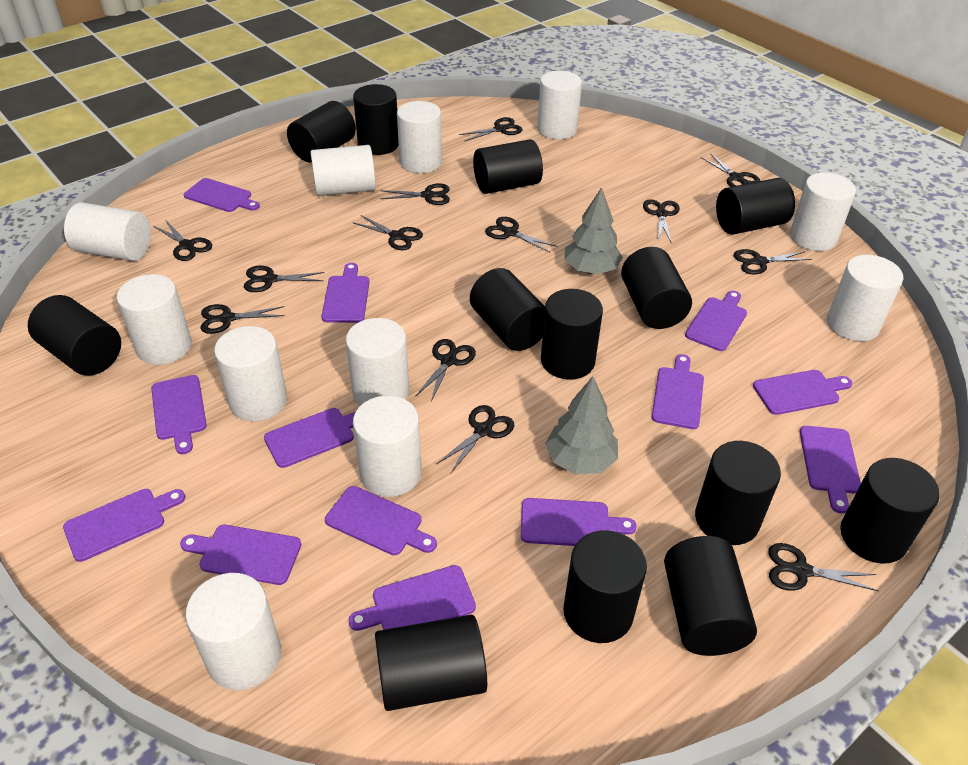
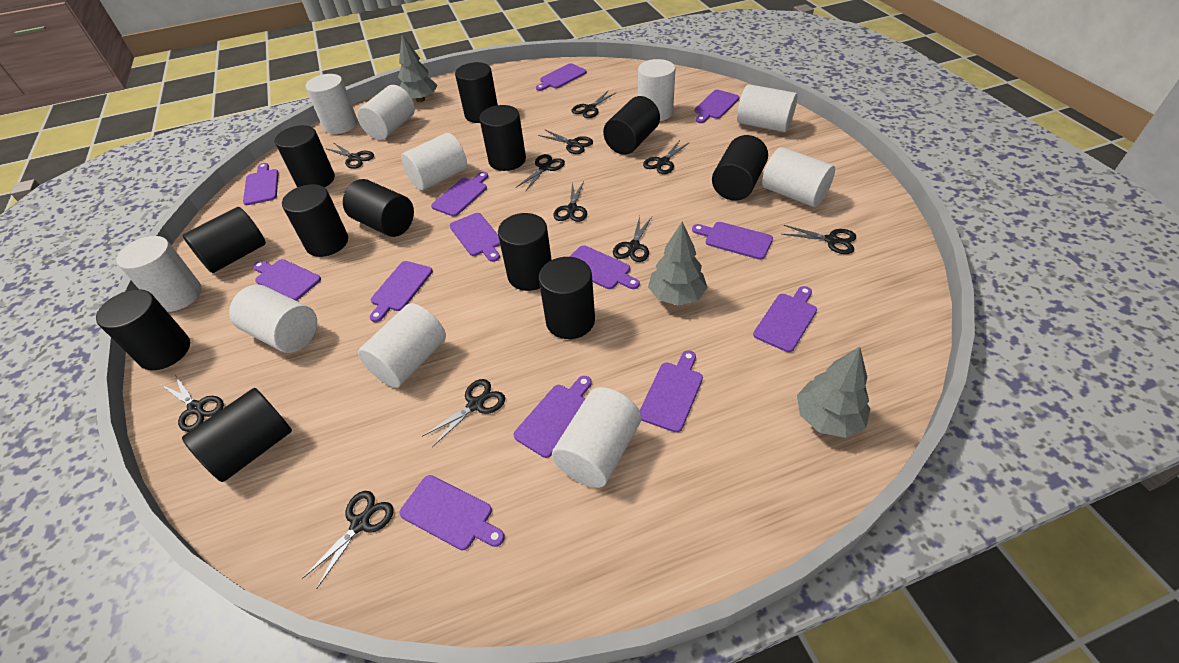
black cylinder: 13 -> 12
black scissors: 13 -> 11
grey tree: 2 -> 3
white cylinder: 11 -> 10

